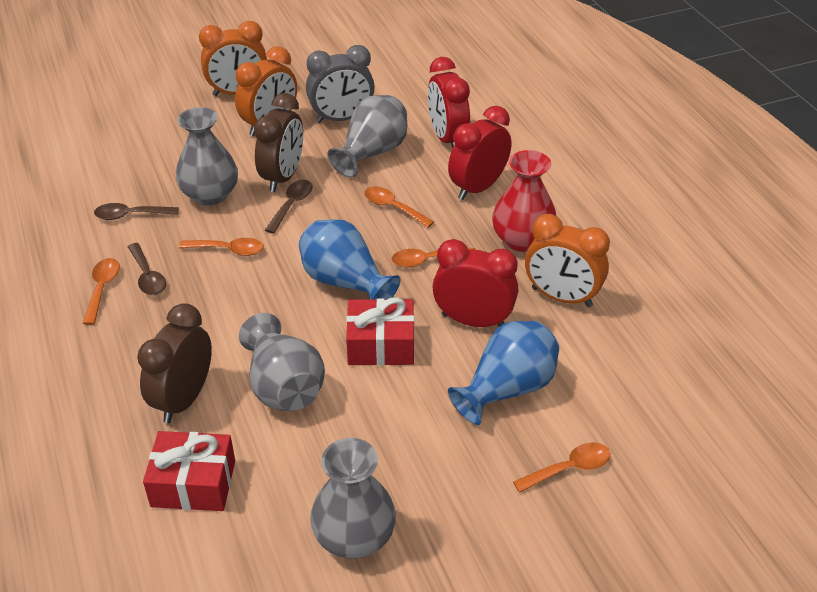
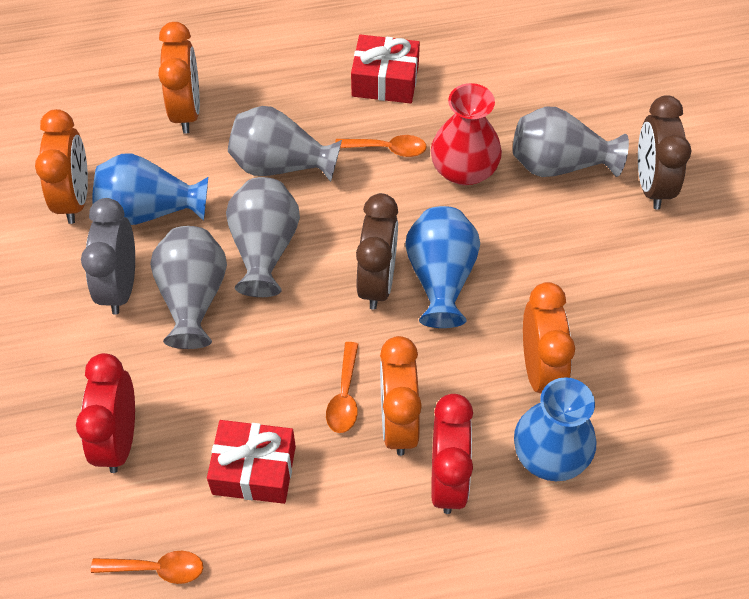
blue vase: 2 -> 3
brown spoon: 3 -> 0
orange clock: 3 -> 4
orange spoon: 5 -> 3
red clock: 3 -> 2

